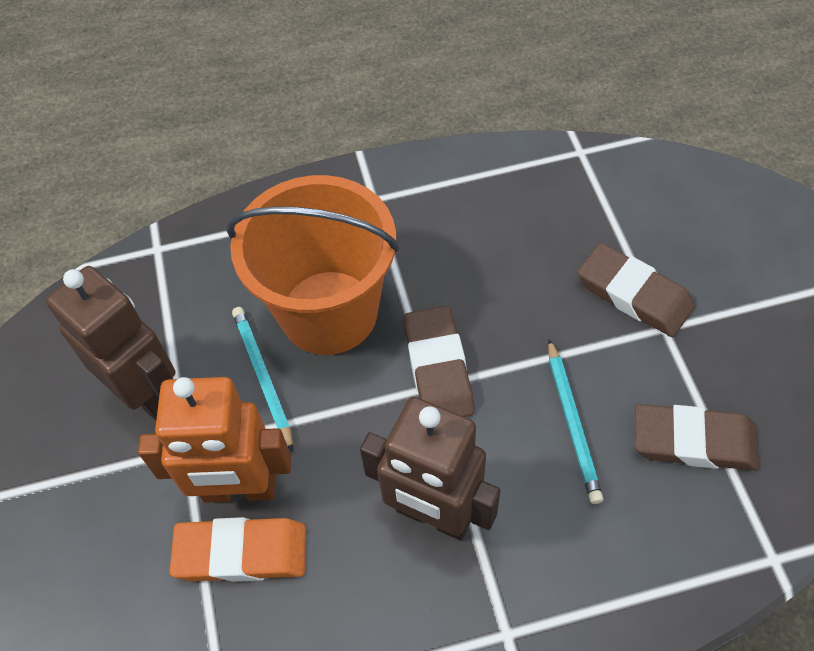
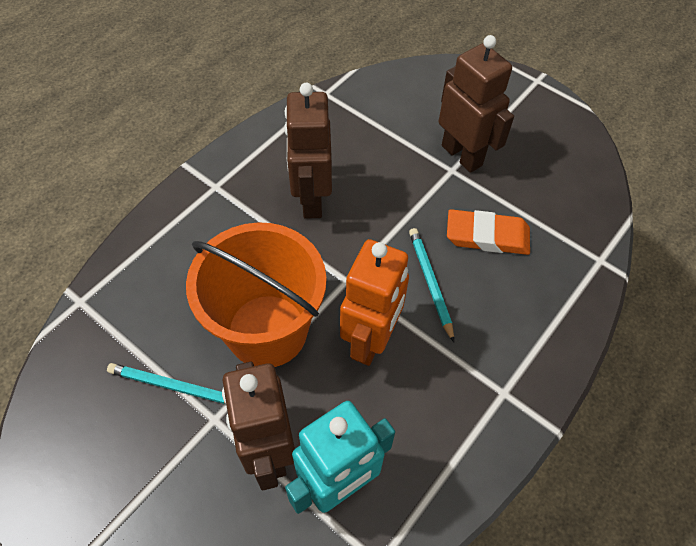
brown eraser: 3 -> 0
brown robot: 2 -> 3
turquoise robot: 0 -> 1

